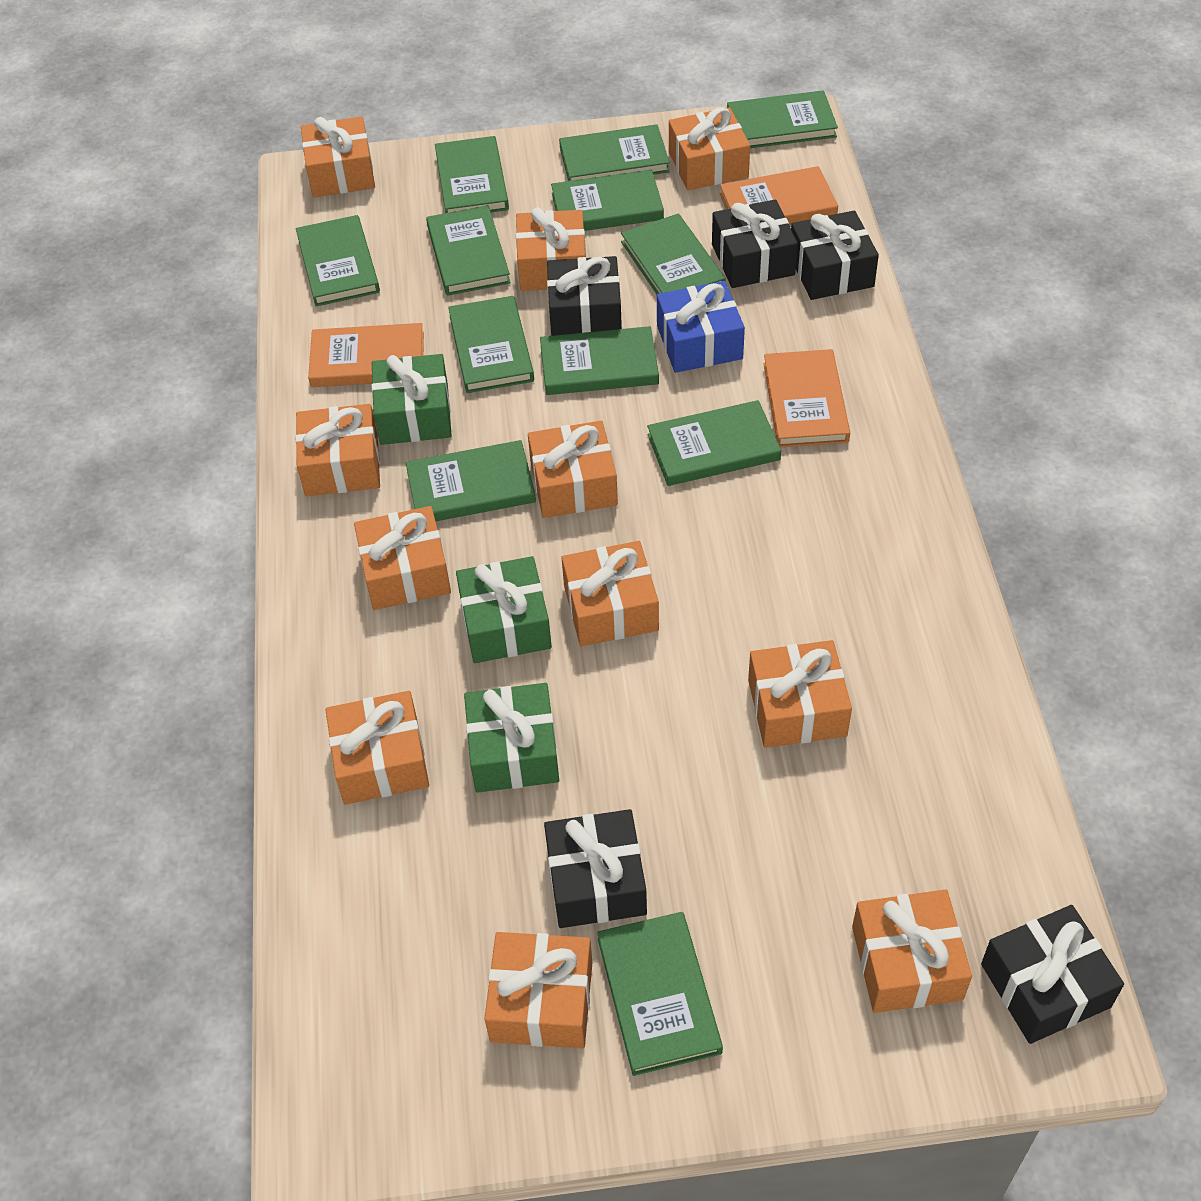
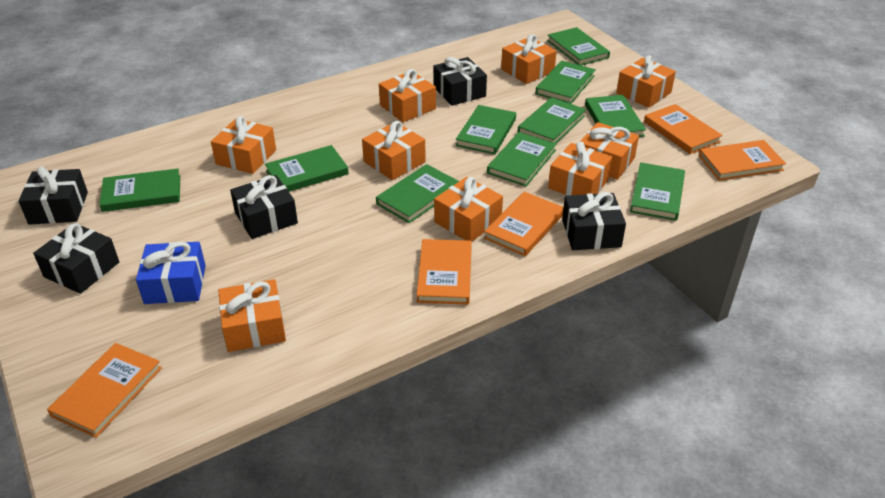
green book: 12 -> 10
green gift: 3 -> 0
orange book: 3 -> 5
orange gift: 11 -> 9

